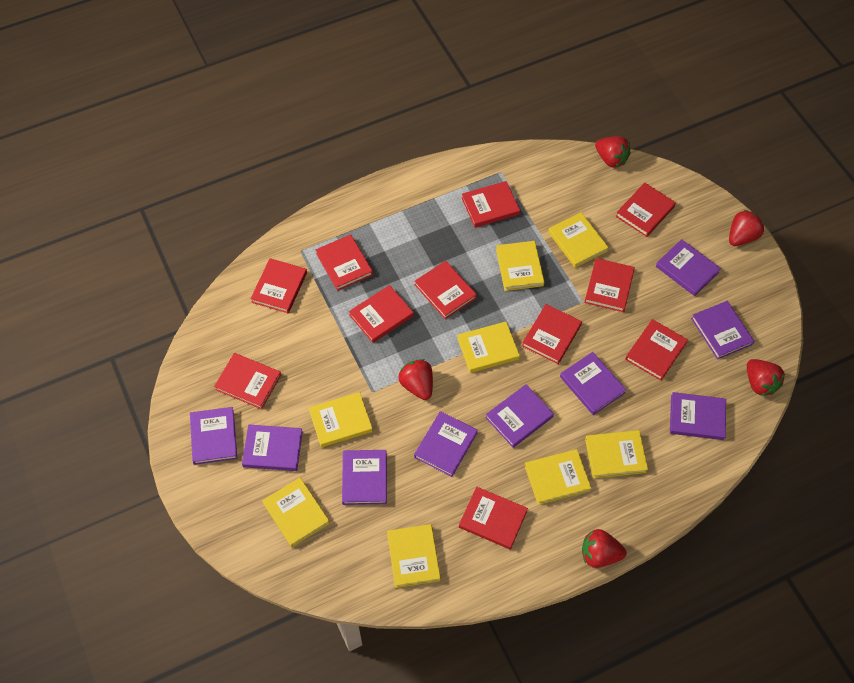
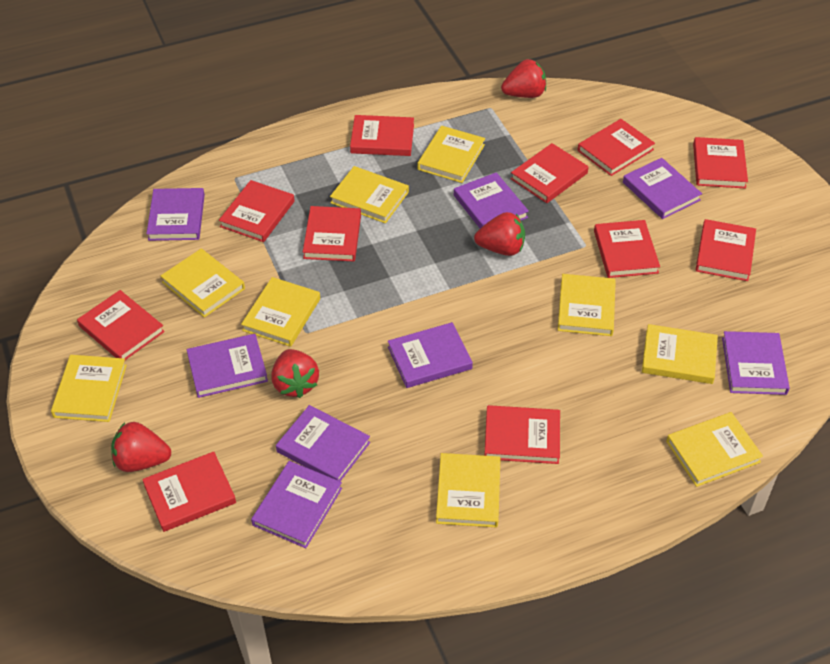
purple book: 9 -> 8
red strawberry: 5 -> 4
yellow book: 8 -> 9

